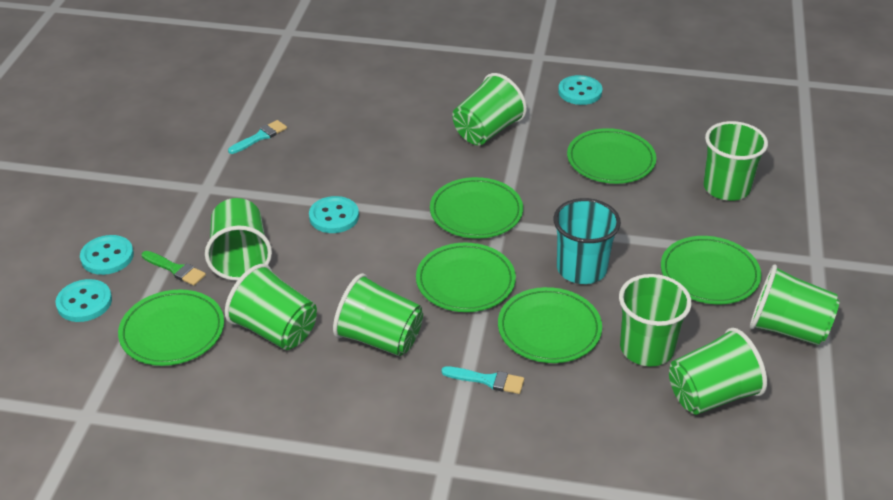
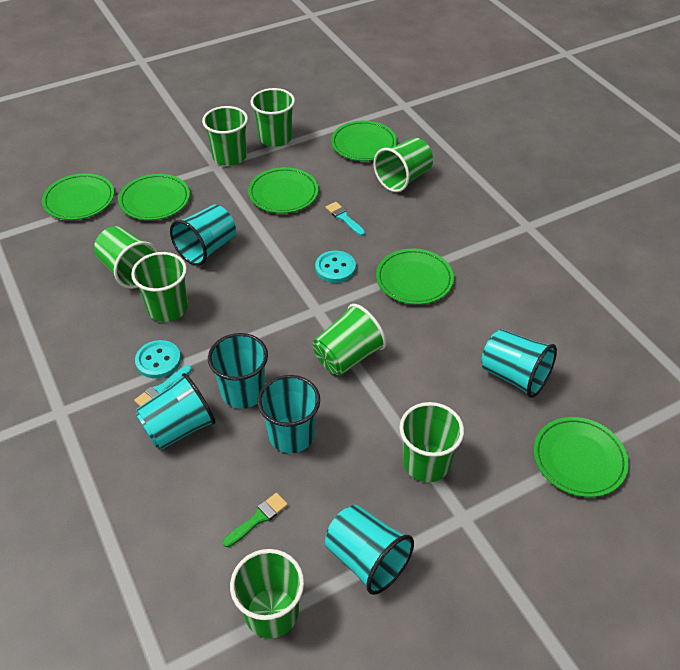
turquoise button: 4 -> 2
turquoise cup: 1 -> 6

